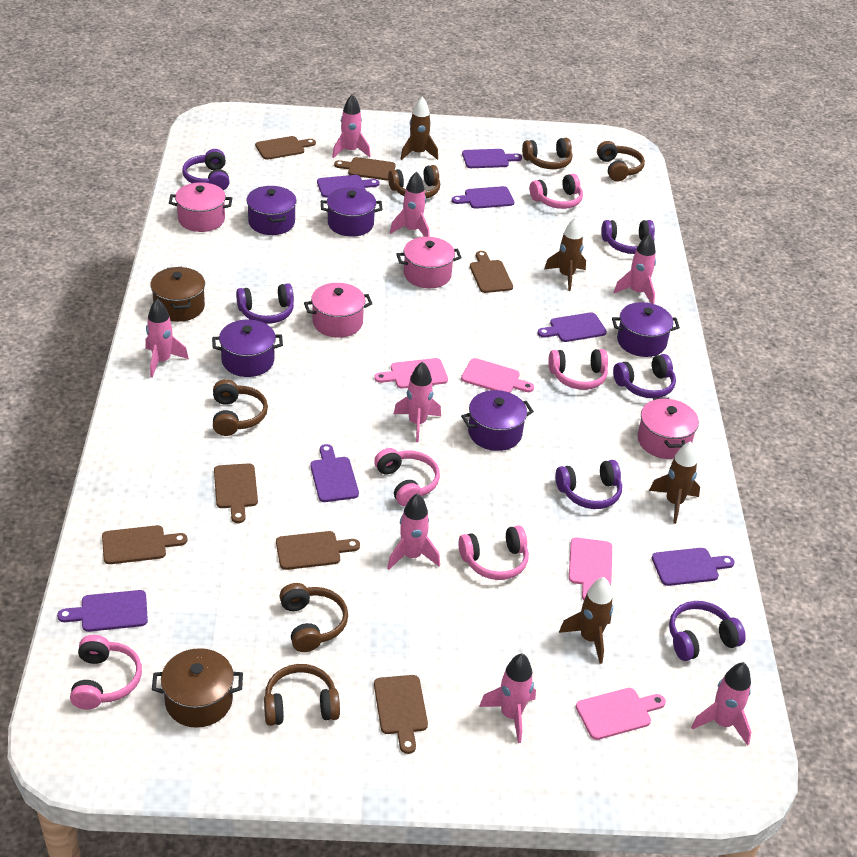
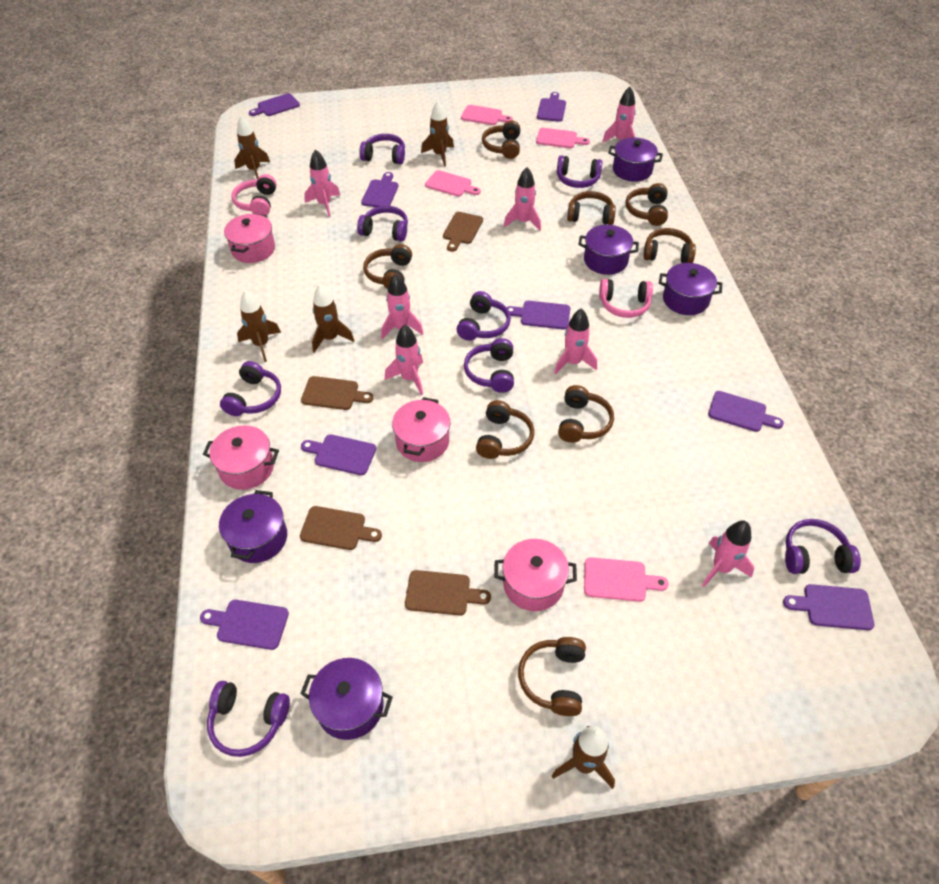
brown cutting board: 7 -> 4
brown headphones: 6 -> 8
brown pot: 2 -> 0
brown rocket: 4 -> 5
pink headphones: 5 -> 2
pink rocket: 8 -> 7
purple cutting board: 7 -> 8
purple headphones: 6 -> 8

